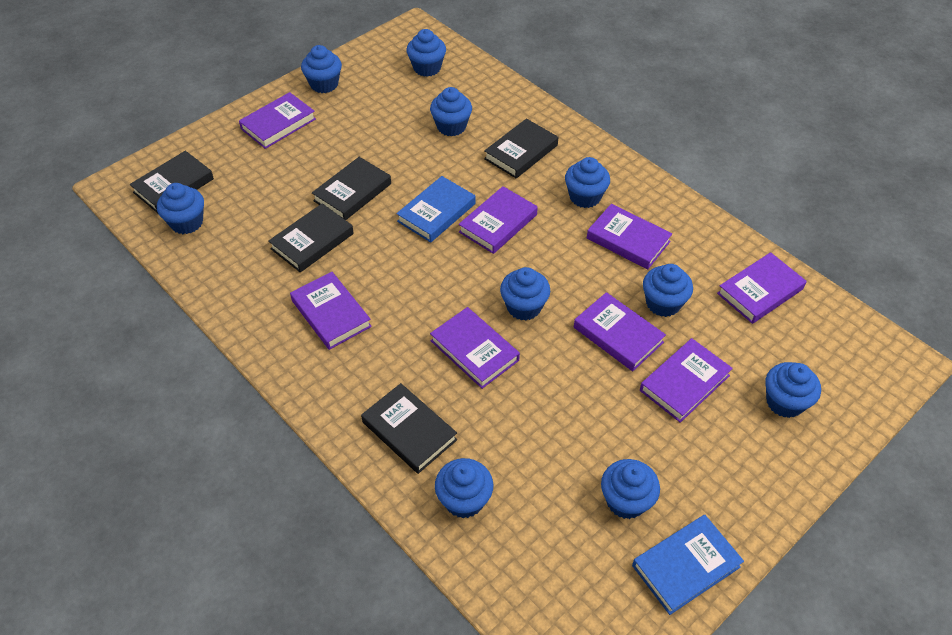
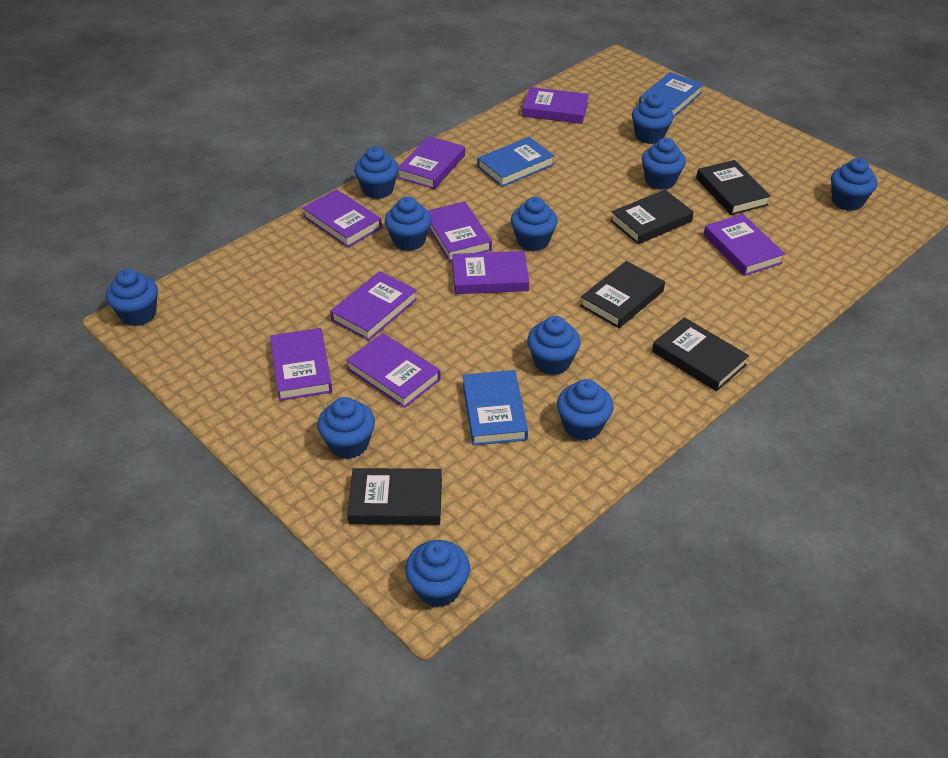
blue book: 2 -> 3
blue cupcake: 10 -> 11
purple book: 8 -> 9

